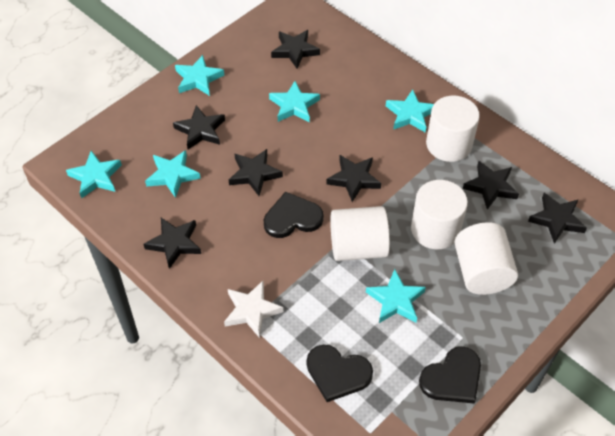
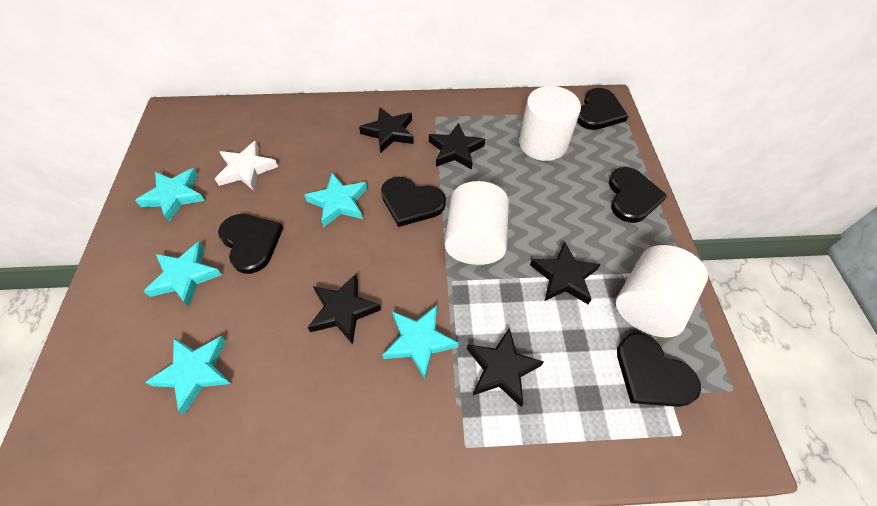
black heart: 3 -> 5
black star: 7 -> 5
turquoise star: 6 -> 5
white cylinder: 4 -> 3

